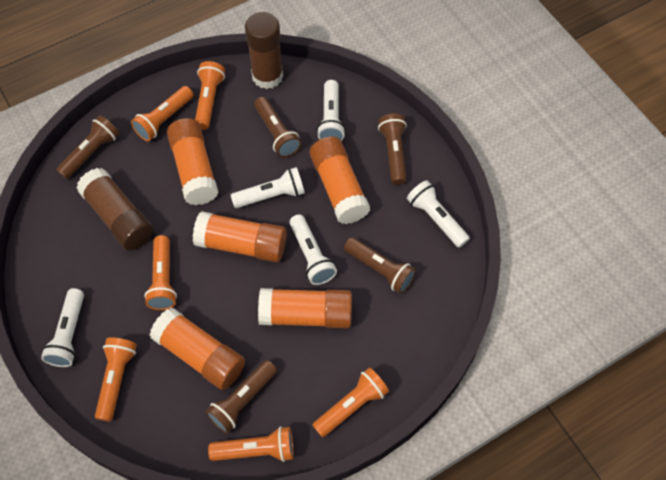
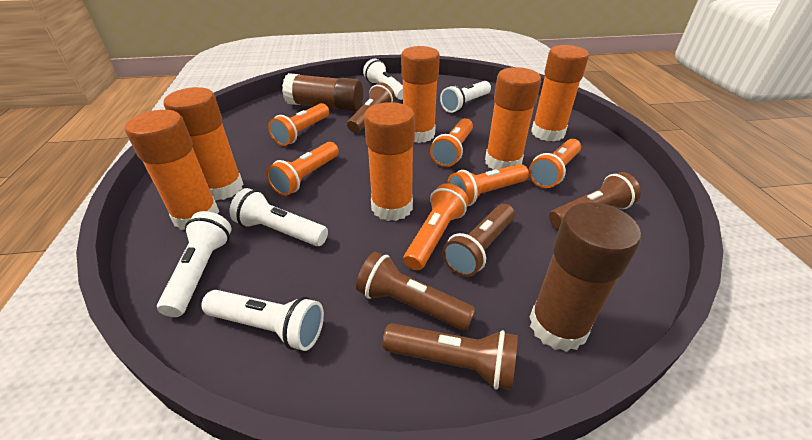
orange glue stick: 5 -> 6

